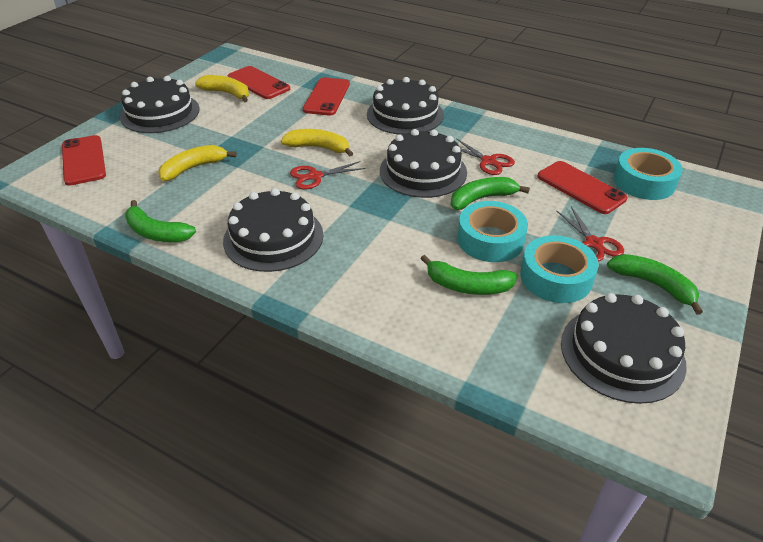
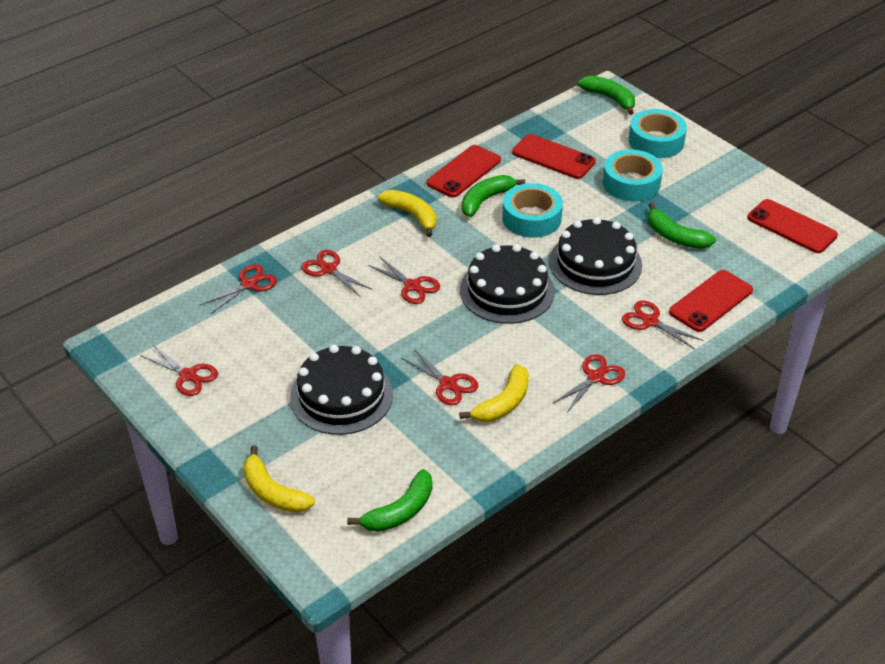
black cake: 5 -> 3
red scissors: 3 -> 7

